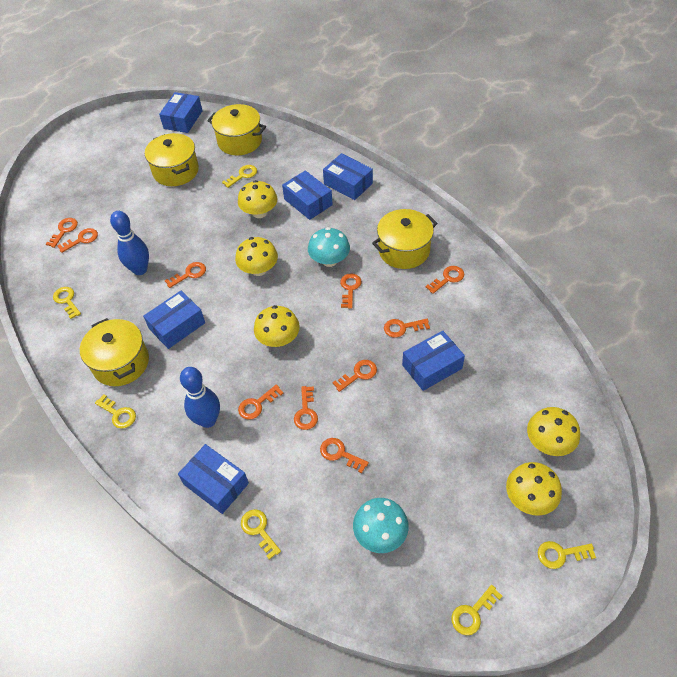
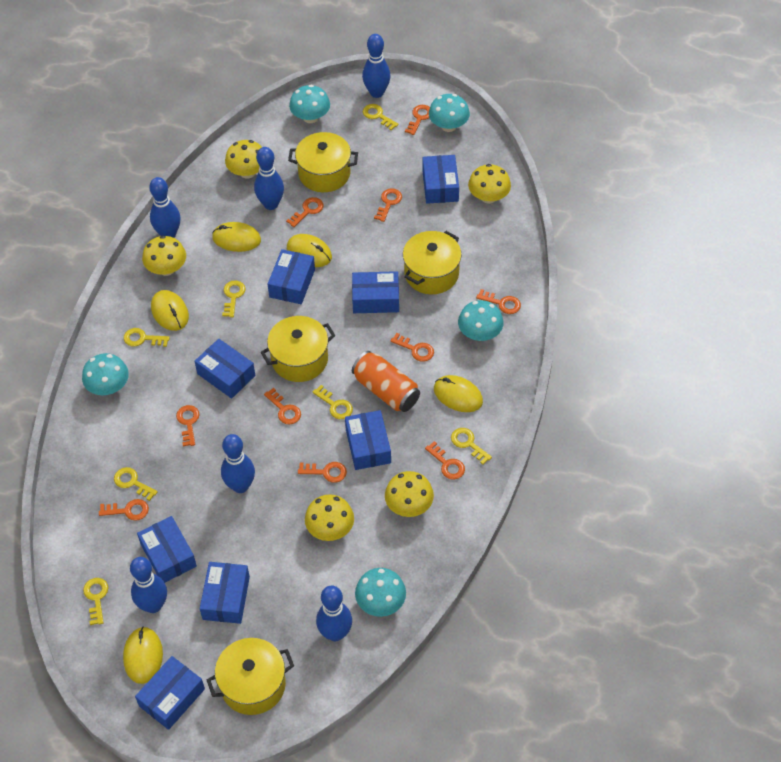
blue bowling pin: 2 -> 6
blue box: 6 -> 8
orange can: 0 -> 1
turquoise mushroom: 2 -> 5
yellow key: 6 -> 7
yellow mouse: 0 -> 5

